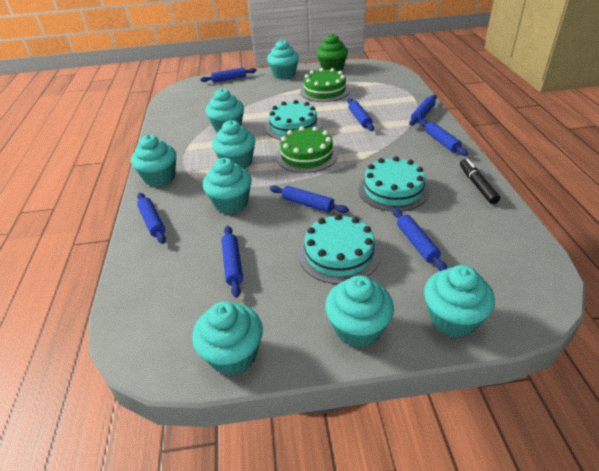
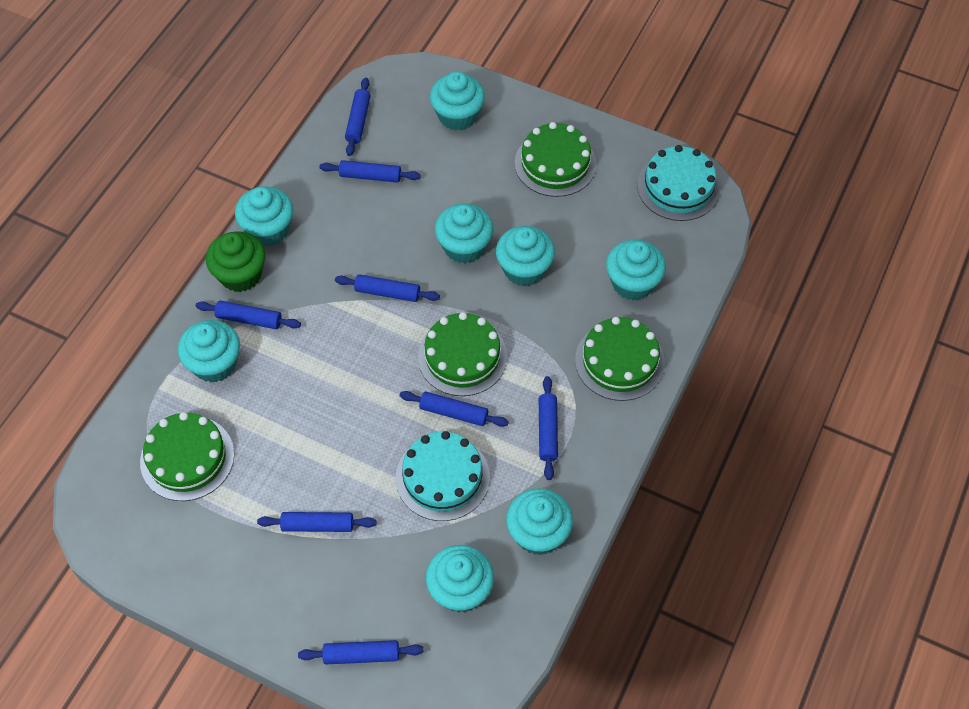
black marker: 1 -> 0
green cake: 2 -> 4
turquoise cake: 3 -> 2

